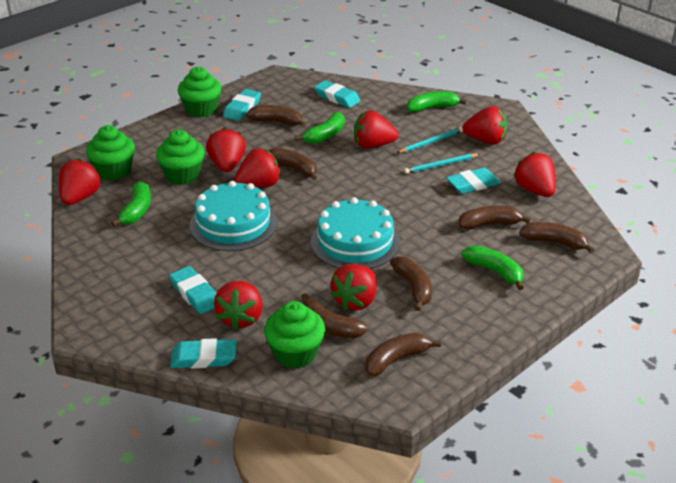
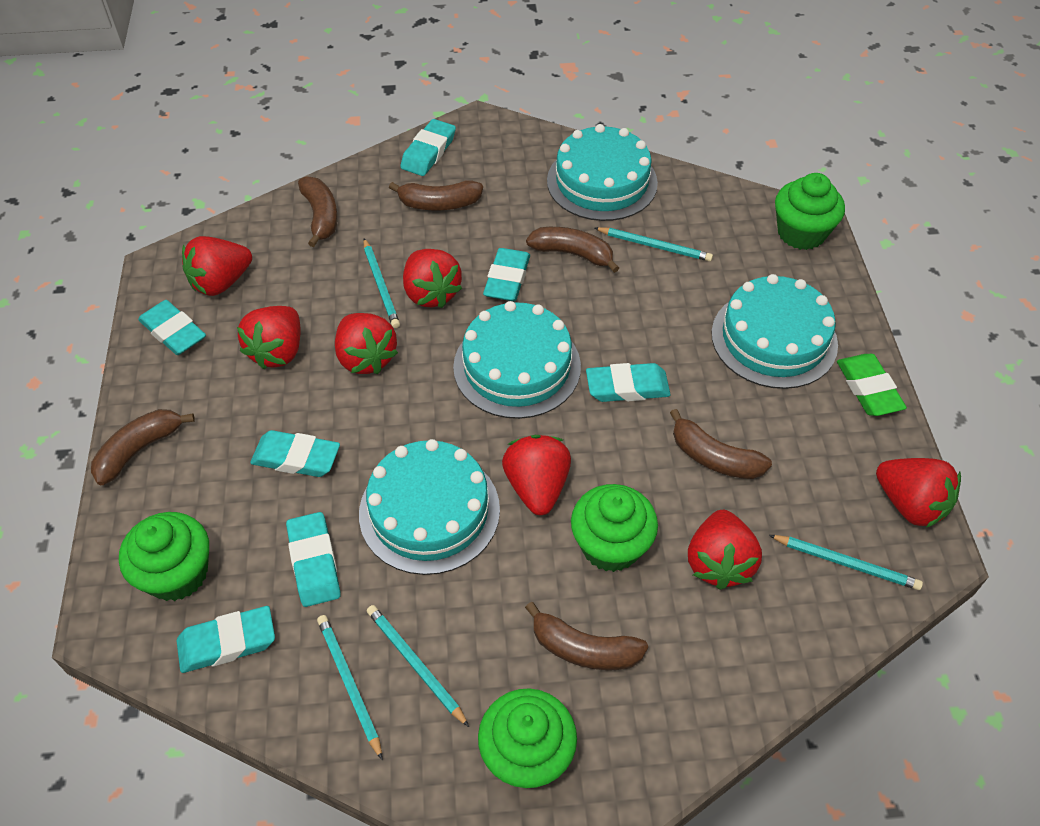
brown banana: 7 -> 6
green banana: 4 -> 0
green eraser: 0 -> 1
red strawberry: 8 -> 7
turquoise cake: 2 -> 4
turquoise eraser: 5 -> 7
turquoise pencil: 2 -> 5

